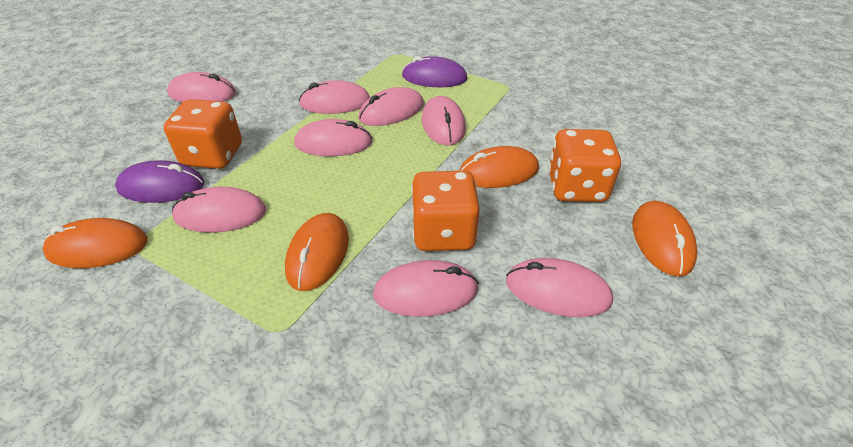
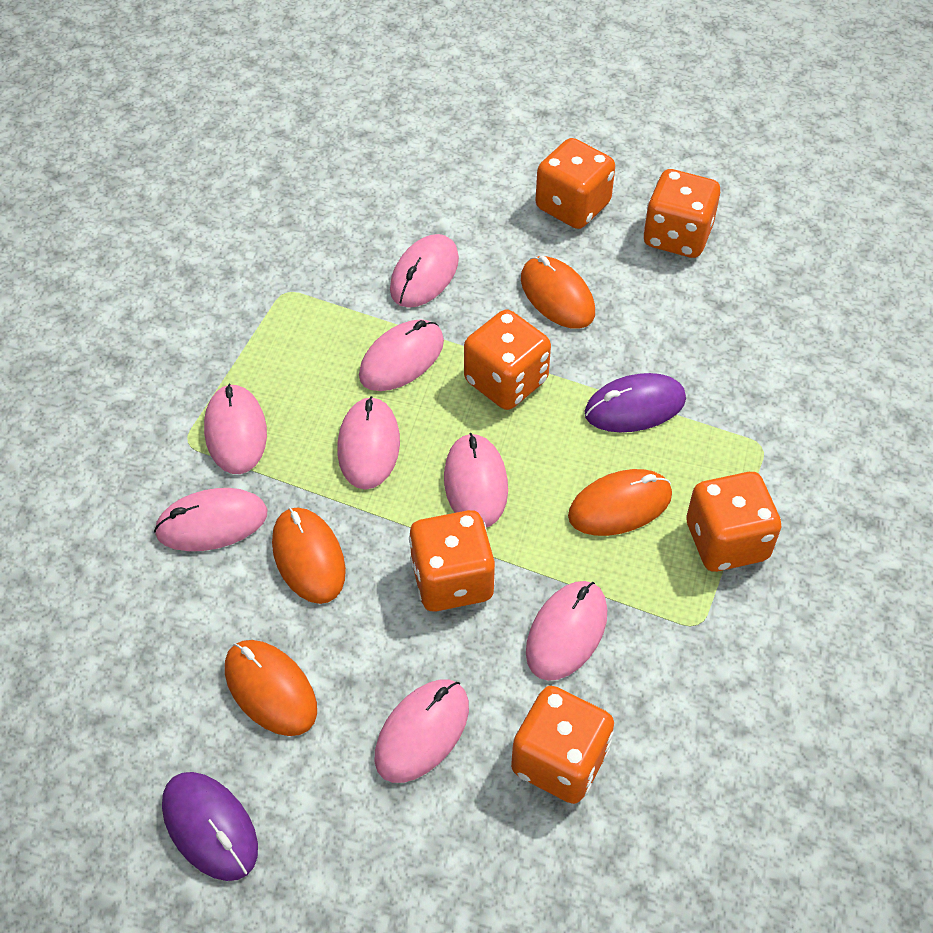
orange dice: 3 -> 6

